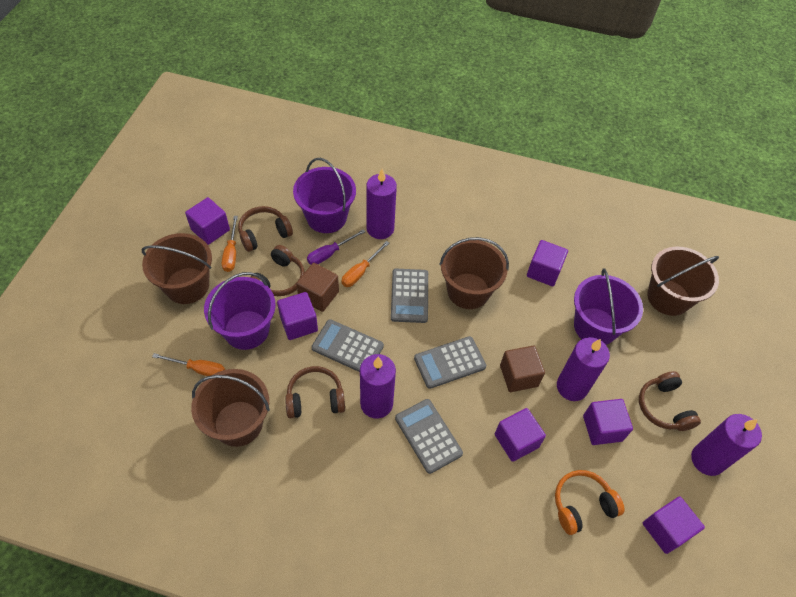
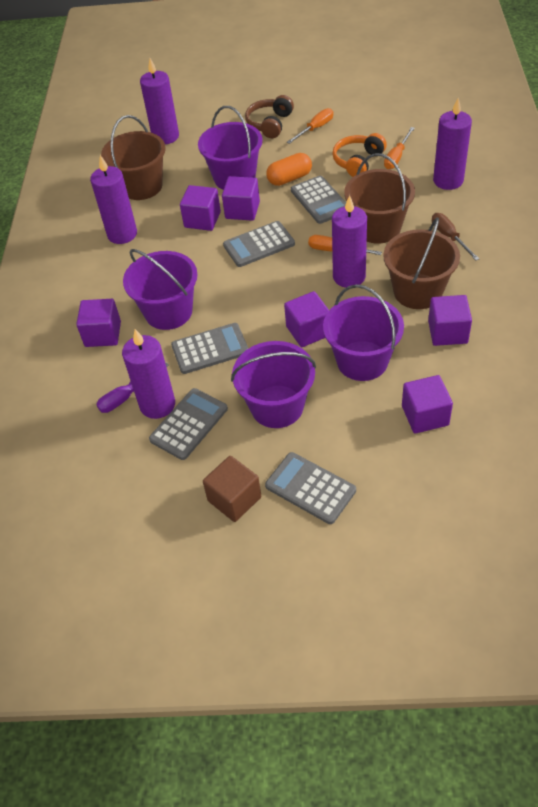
brown bucket: 4 -> 3
brown cube: 2 -> 1
brown headphones: 4 -> 1
brown screwdriver: 0 -> 1
grey calculator: 4 -> 5
orange capsule: 0 -> 1
purple bucket: 3 -> 4
purple candle: 4 -> 5

